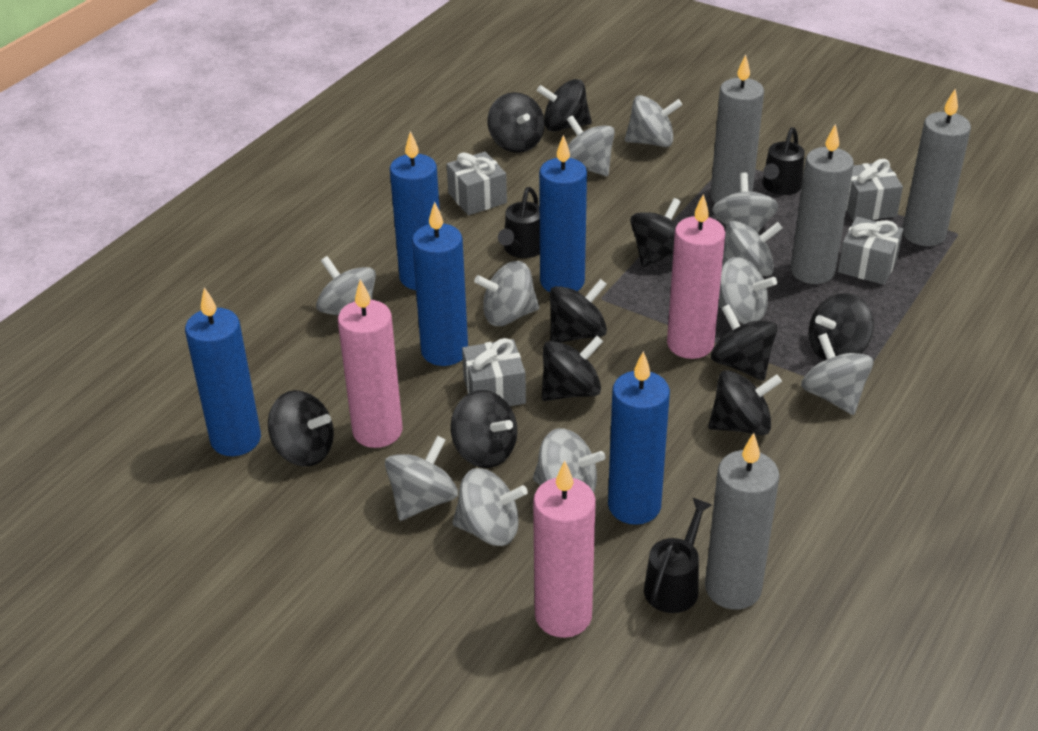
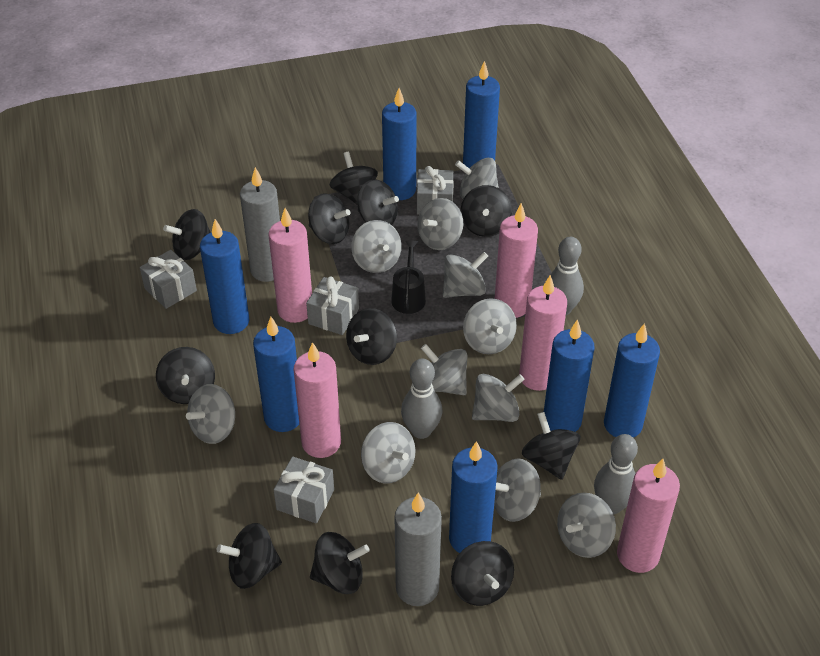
black spinning top: 10 -> 11
black watering can: 3 -> 1
blue candle: 5 -> 7
grey bowling pin: 0 -> 3
grey candle: 4 -> 2
pink candle: 3 -> 5

